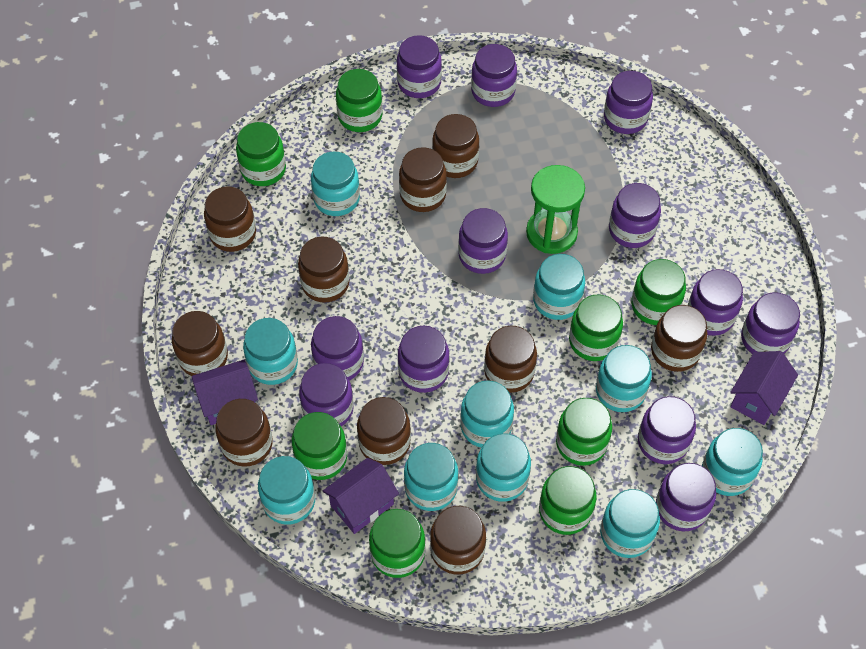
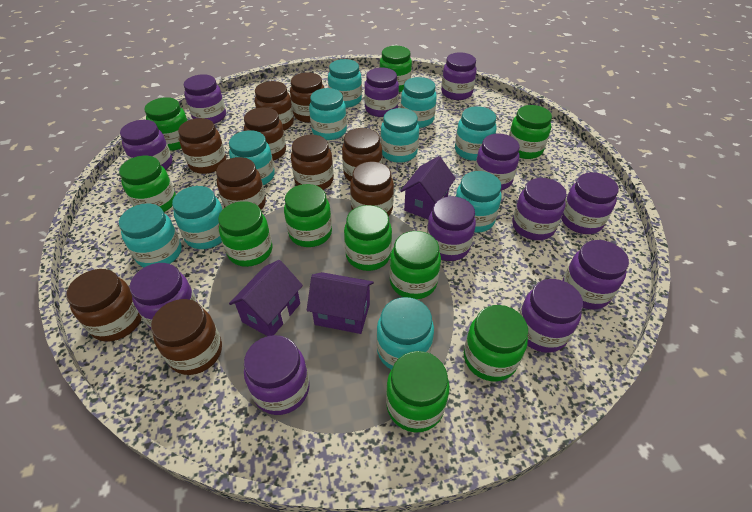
green hourglass: 1 -> 0
green jar: 8 -> 10

